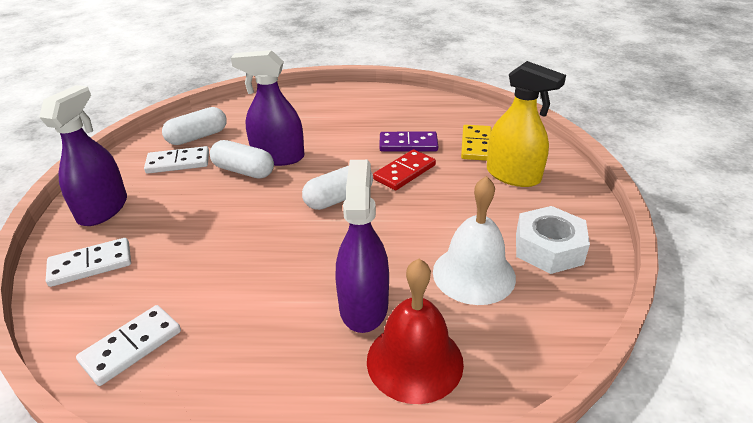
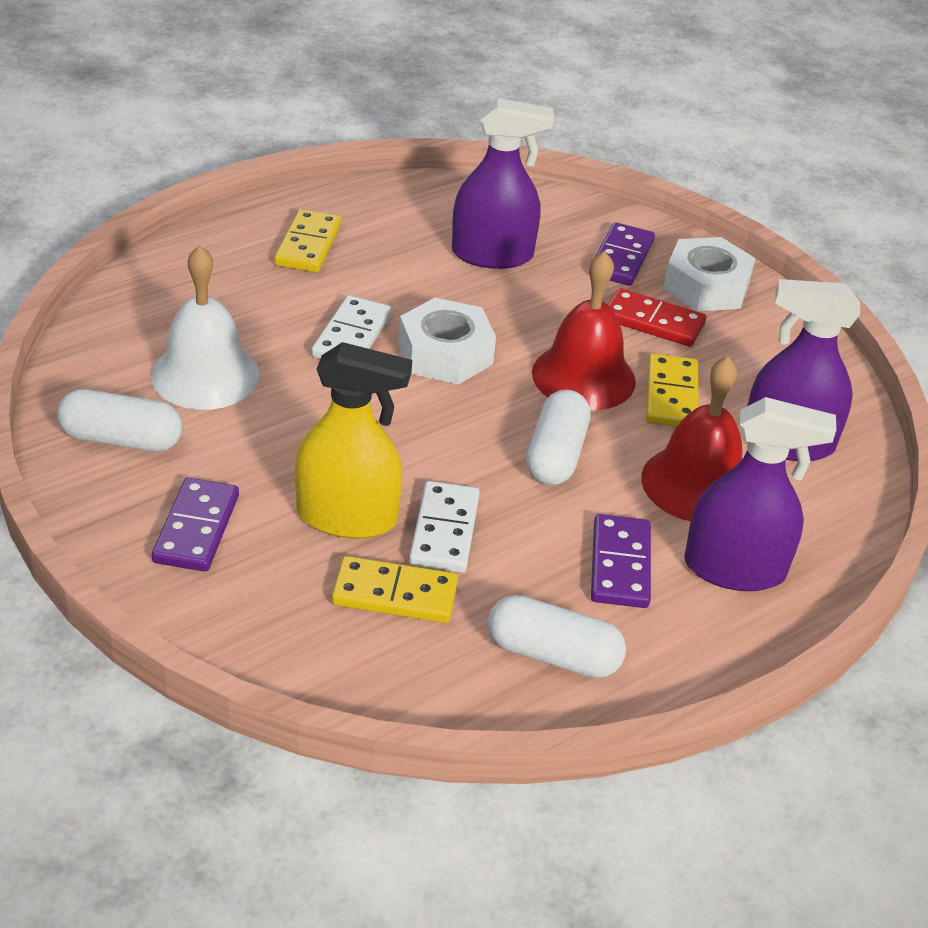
purple domino: 1 -> 3
red bell: 1 -> 2
white domino: 3 -> 2
white nut: 1 -> 2
yellow domino: 1 -> 3

